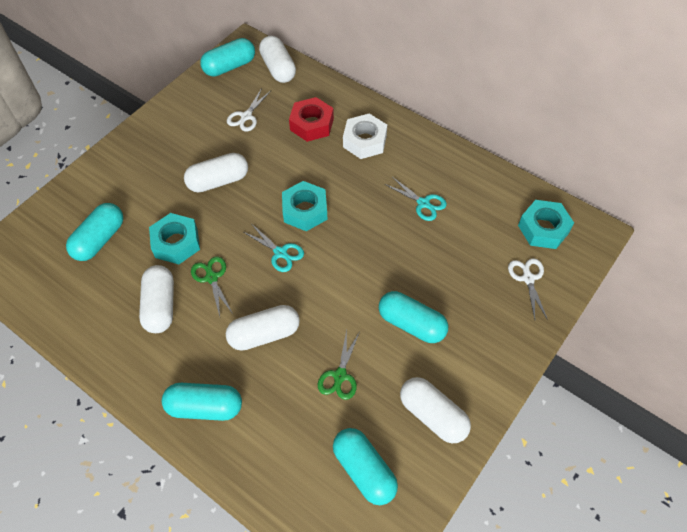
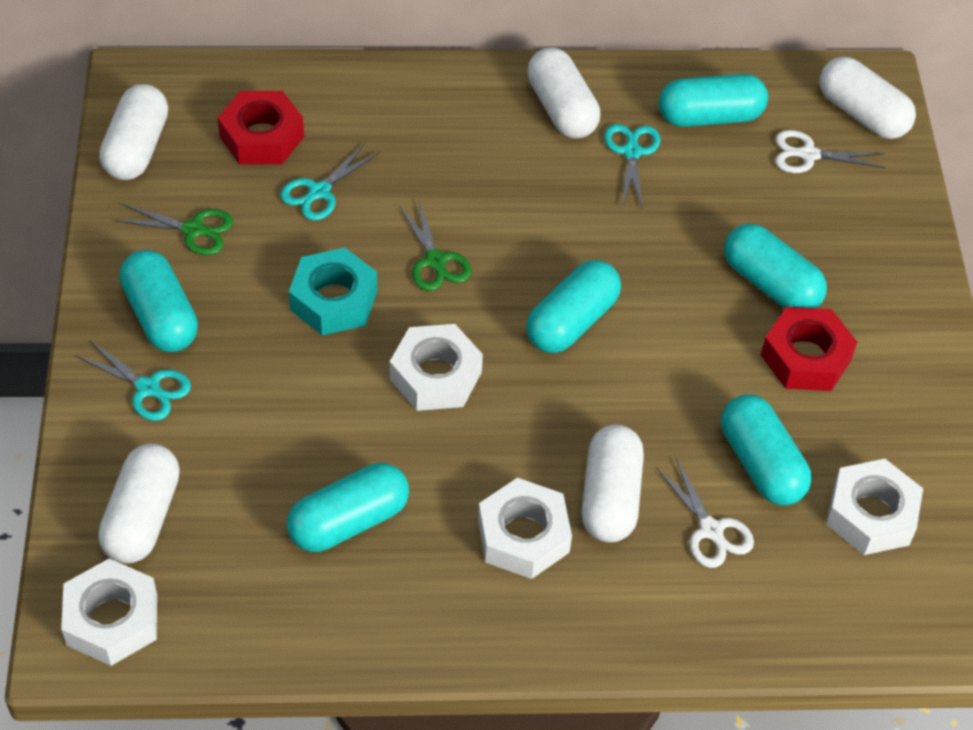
red nut: 1 -> 2
turquoise capsule: 5 -> 6
turquoise nut: 3 -> 1
turquoise scissors: 2 -> 3
white nut: 1 -> 4

